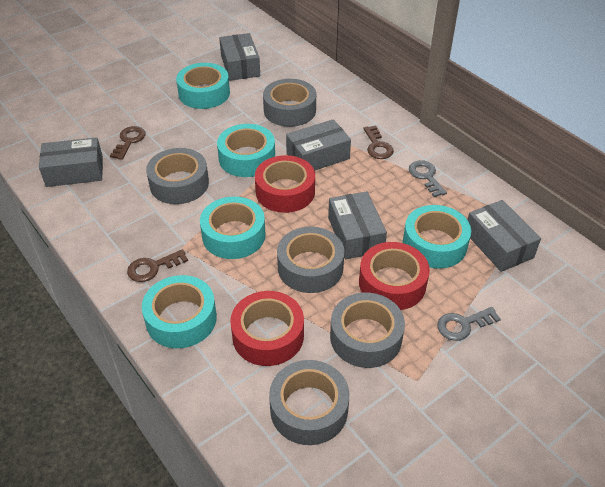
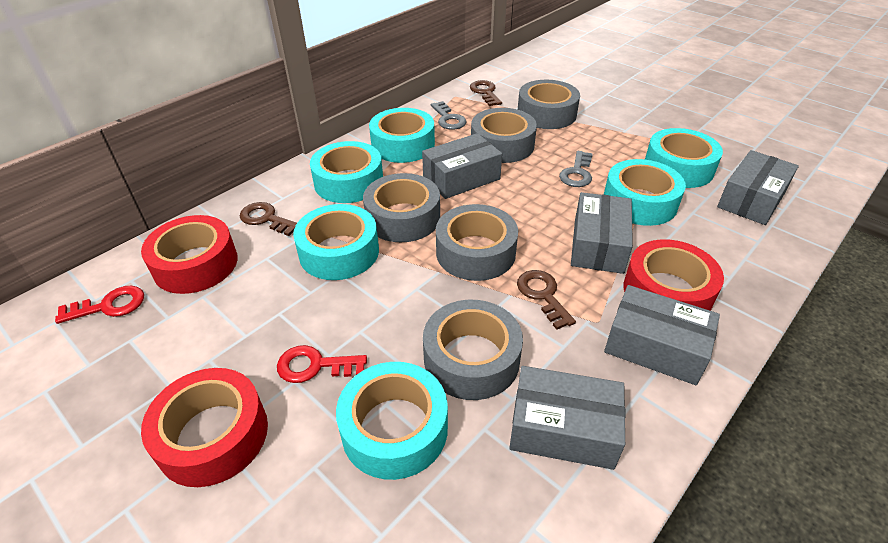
red key: 0 -> 2
turquoise tape: 5 -> 6

